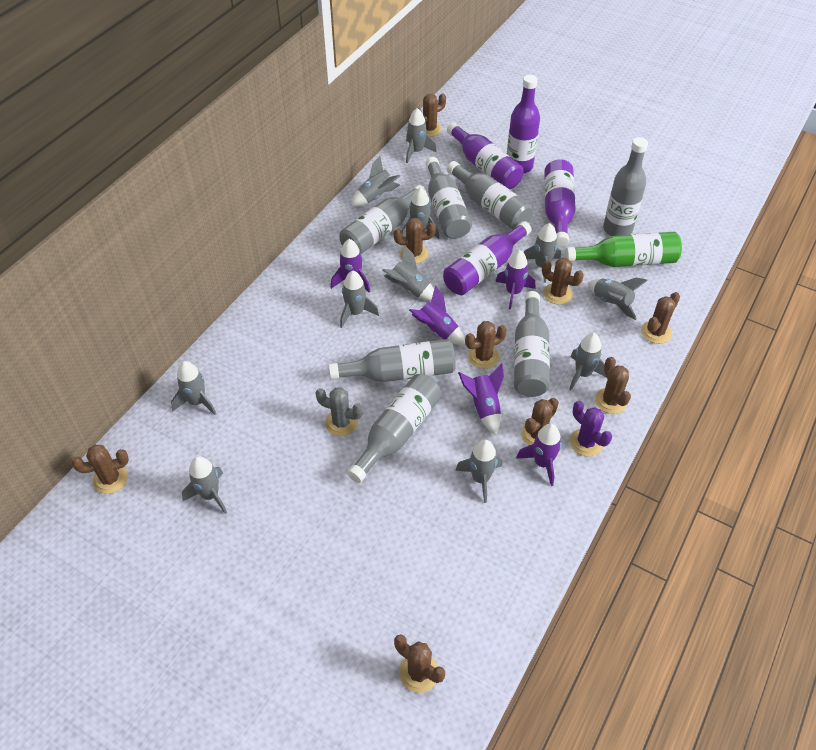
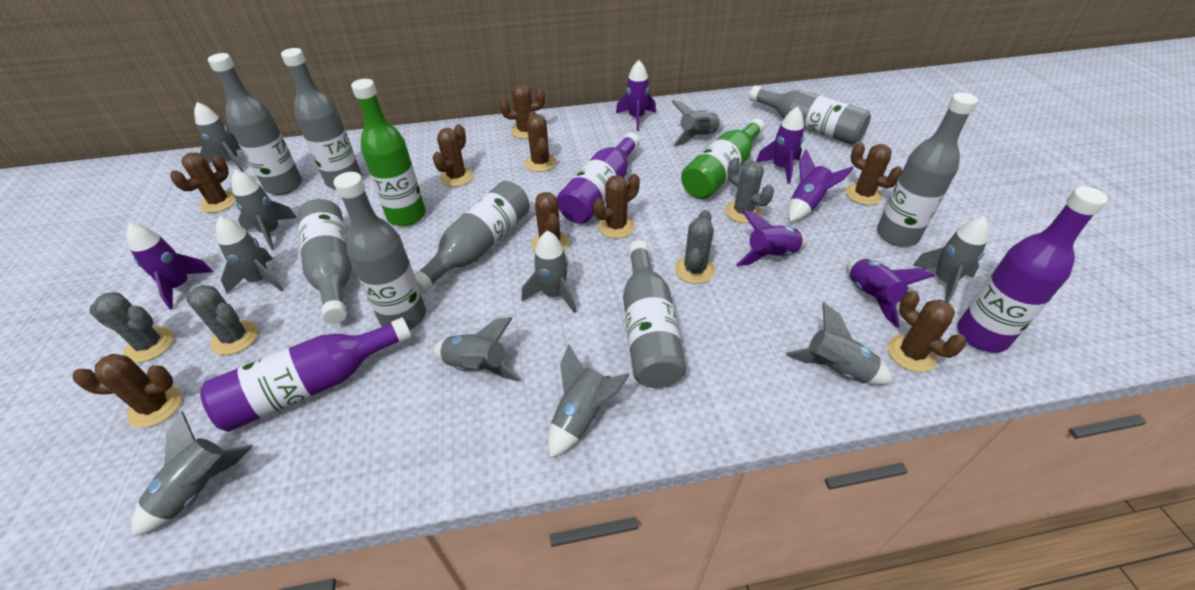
green bottle: 1 -> 2
grey bottle: 7 -> 8
grey cactus: 1 -> 4
grey rocket: 11 -> 10
purple bottle: 4 -> 3
purple cactus: 1 -> 0
purple rocket: 5 -> 6

